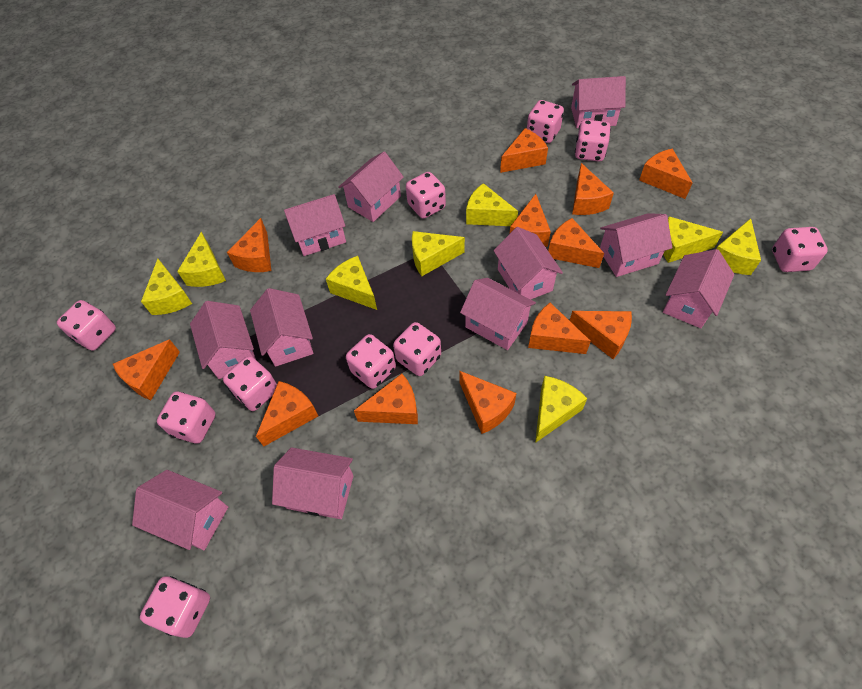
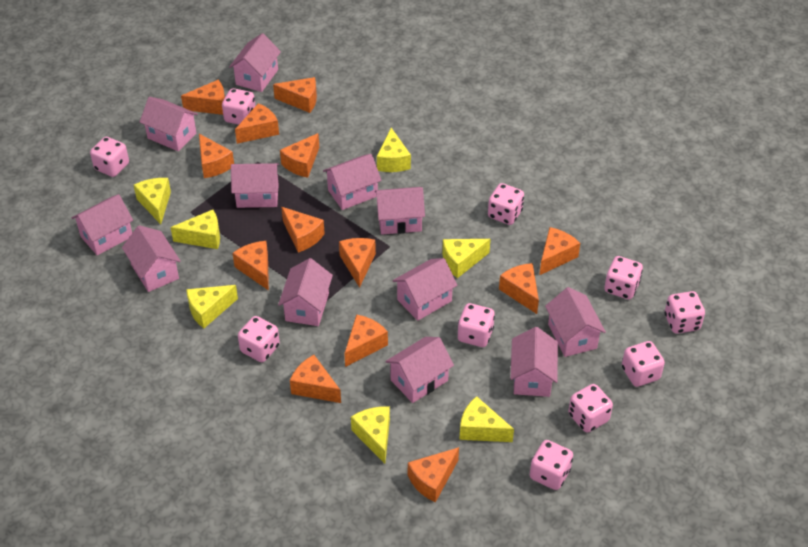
orange cheese: 12 -> 13
pink house: 11 -> 12
yellow cheese: 8 -> 7

